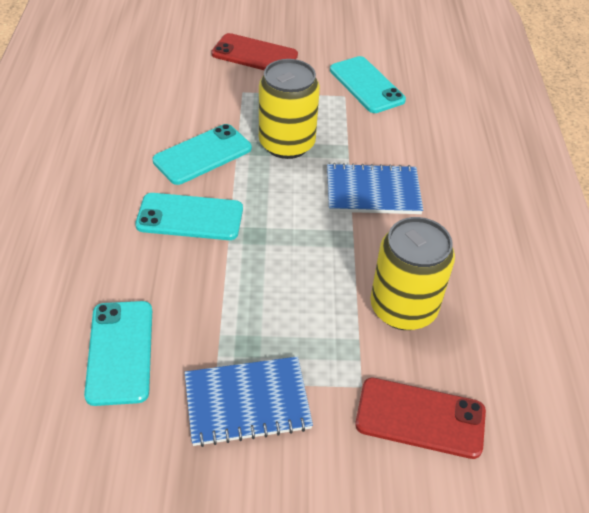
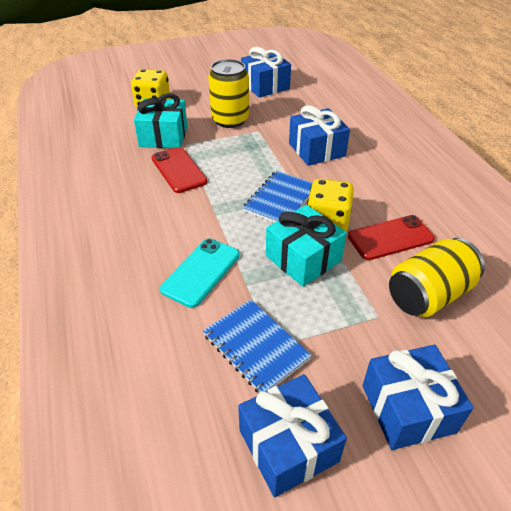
blue gift: 0 -> 4
turquoise gift: 0 -> 2
turquoise phone: 4 -> 1
yellow dice: 0 -> 2

